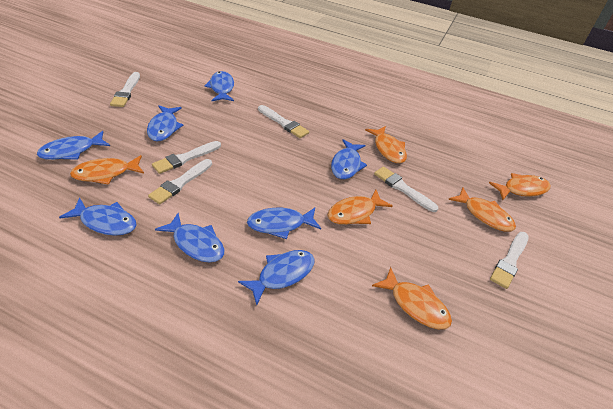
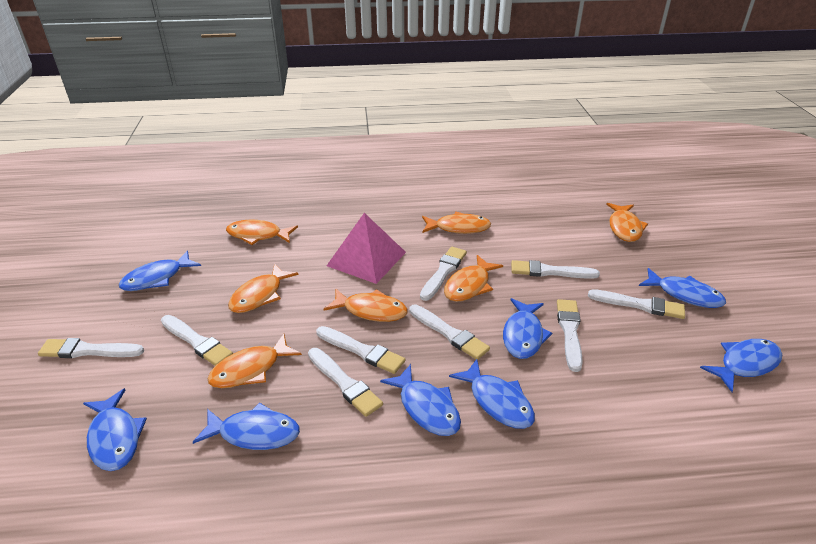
orange fish: 6 -> 7
pink pyramid: 0 -> 1
white brush: 6 -> 9

